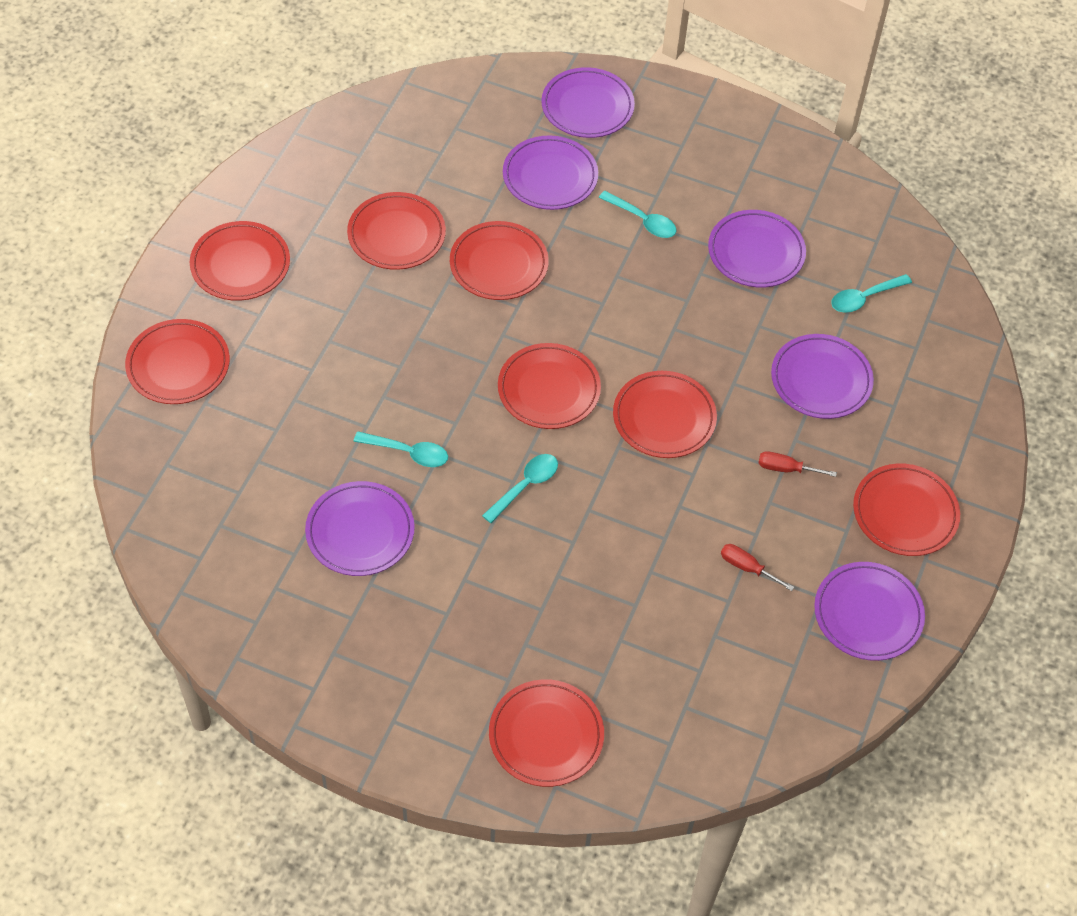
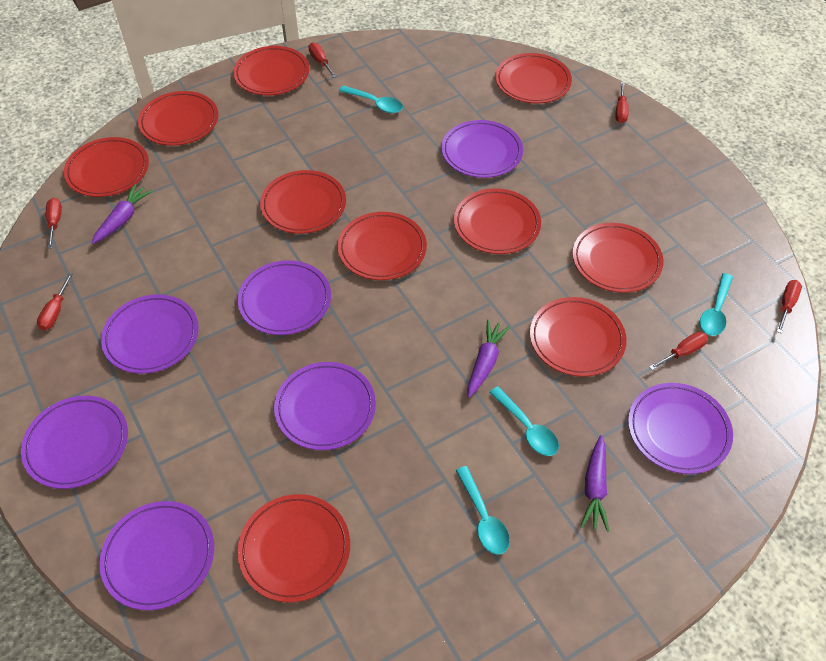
purple carrot: 0 -> 3
purple plate: 6 -> 7
red plate: 8 -> 10
red screwdriver: 2 -> 6

